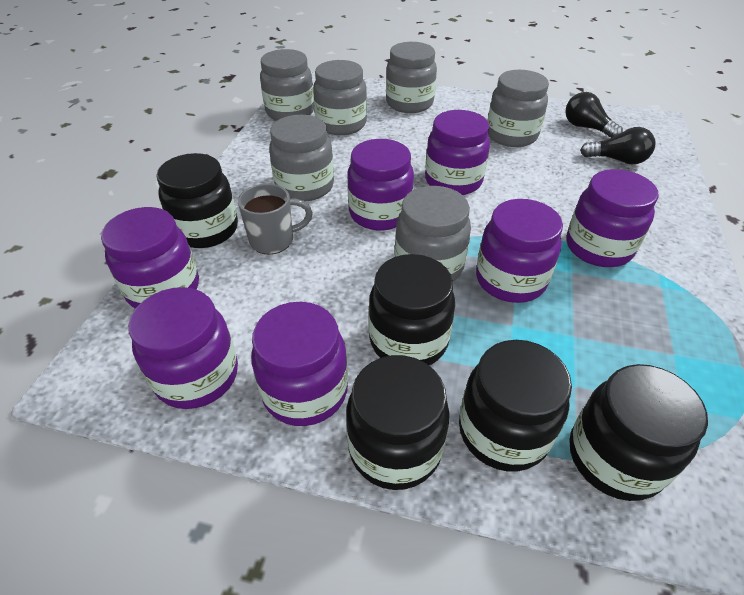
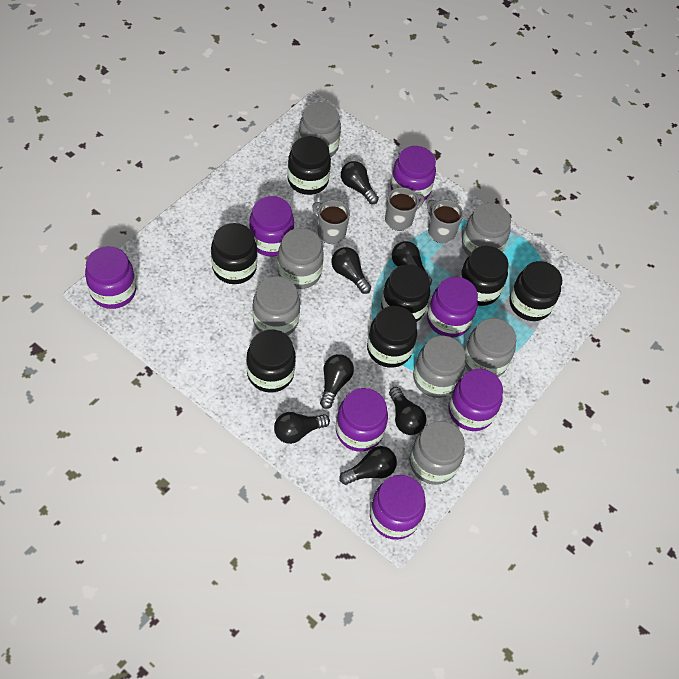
black jar: 5 -> 7
black light bulb: 2 -> 7
grey jar: 6 -> 7
grey mug: 1 -> 3

